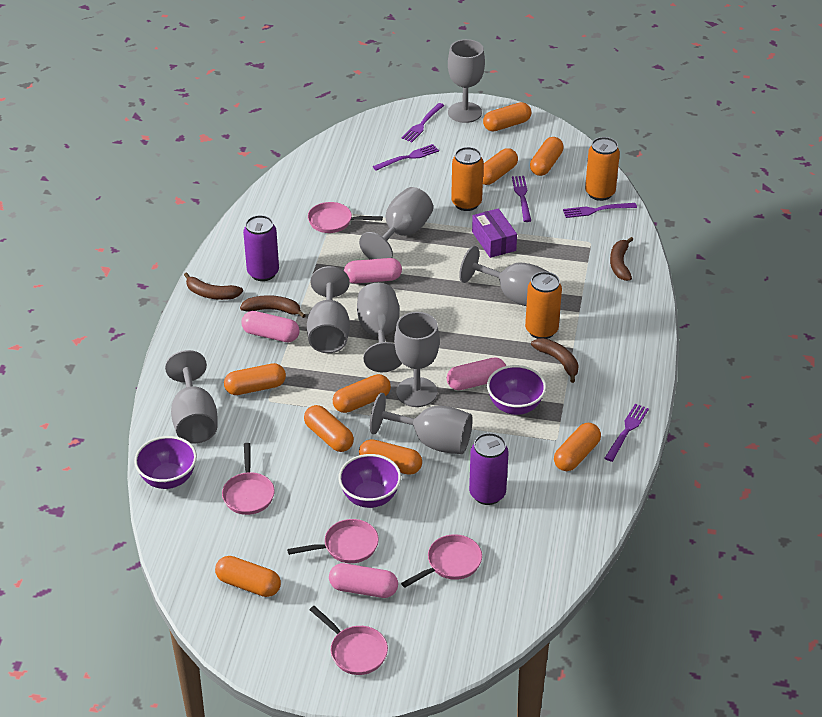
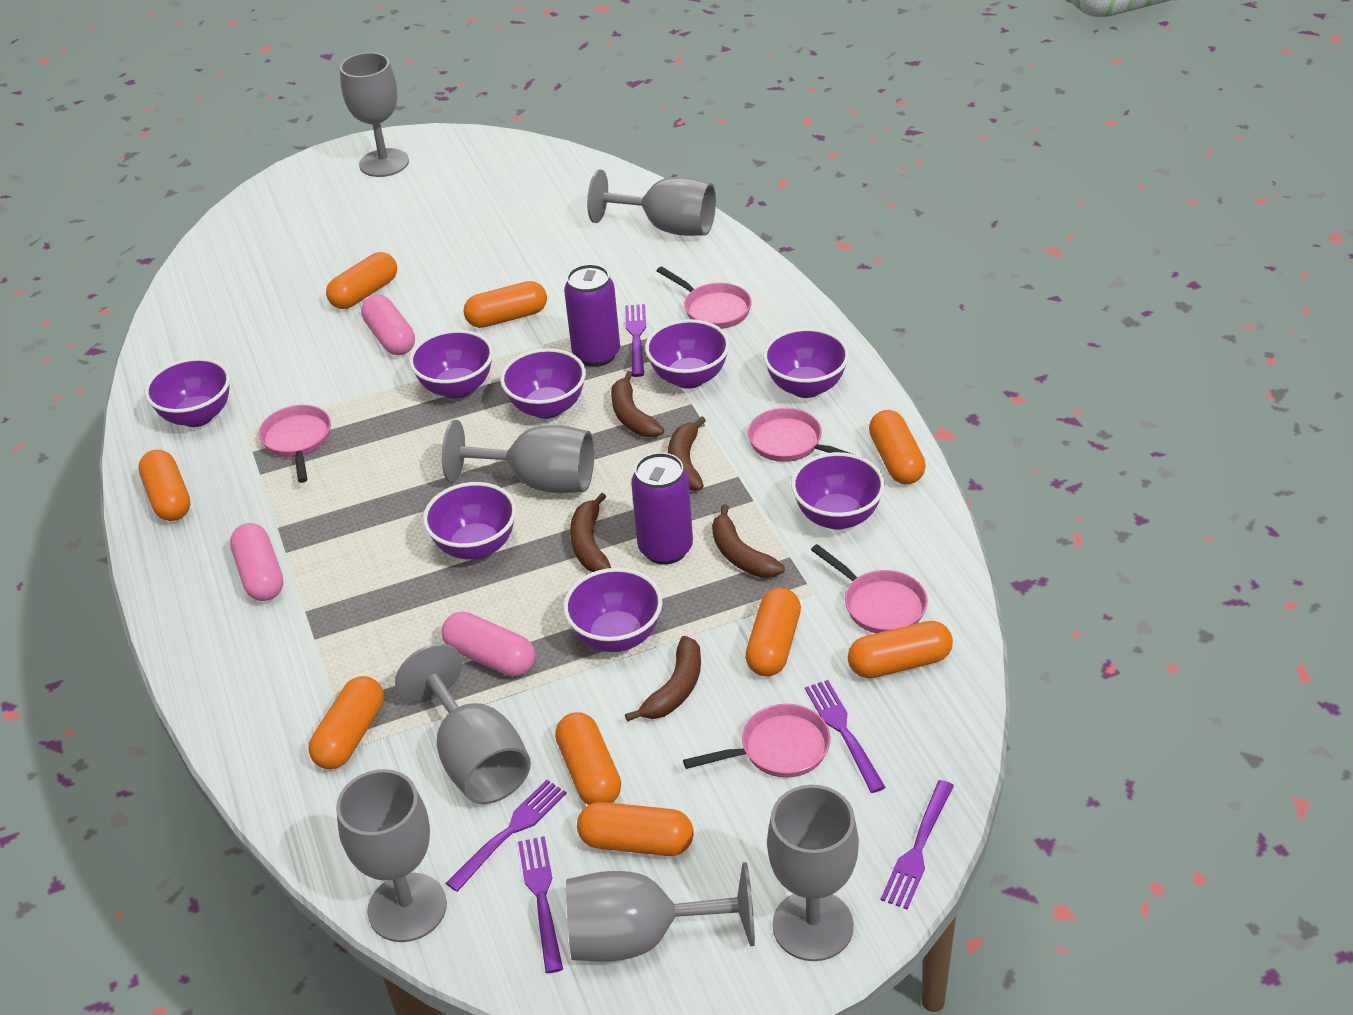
brown banana: 4 -> 5
grey goblet: 8 -> 7
orange can: 3 -> 0
pink capsule: 4 -> 3
purple bowl: 3 -> 8
purple box: 1 -> 0

